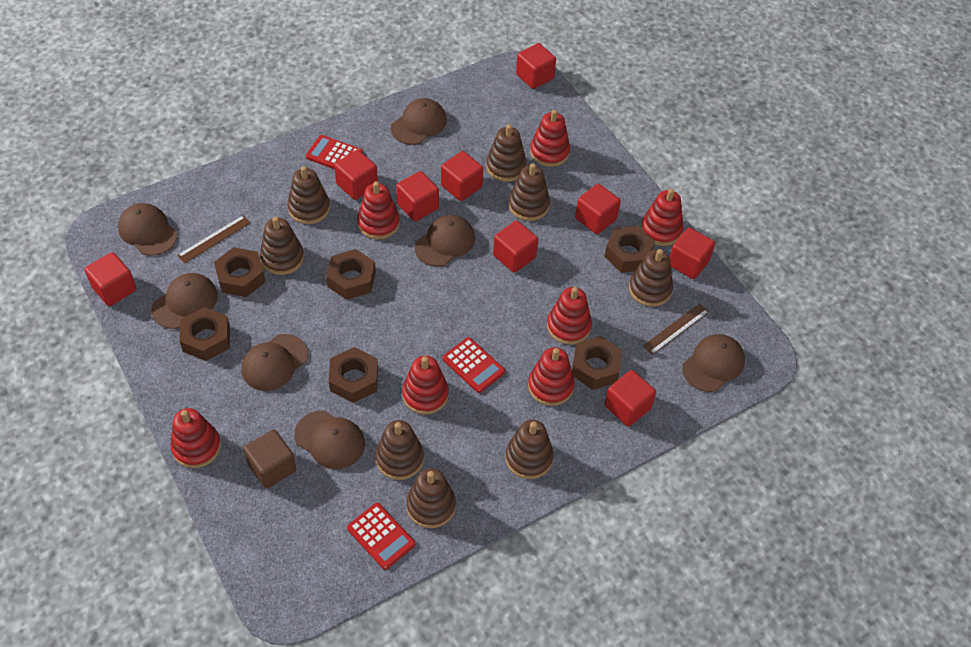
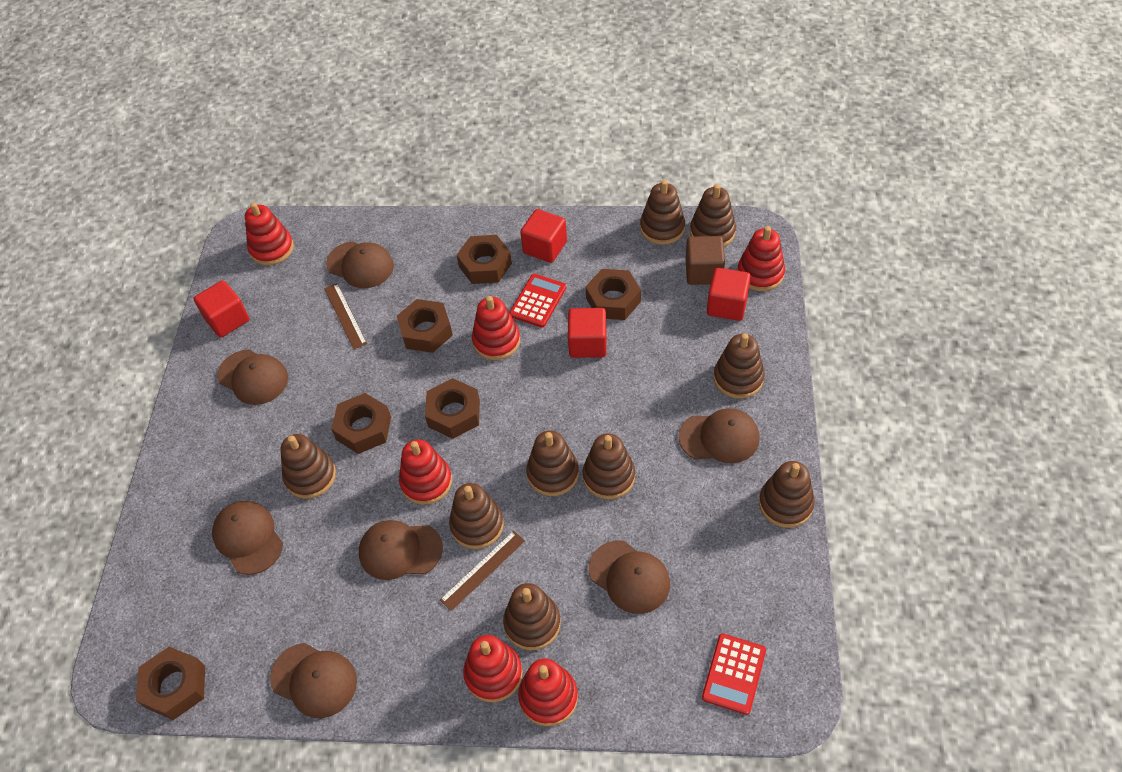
brown stacking toy: 8 -> 9
red calculator: 3 -> 2
red cube: 9 -> 4
red stacking toy: 7 -> 6

